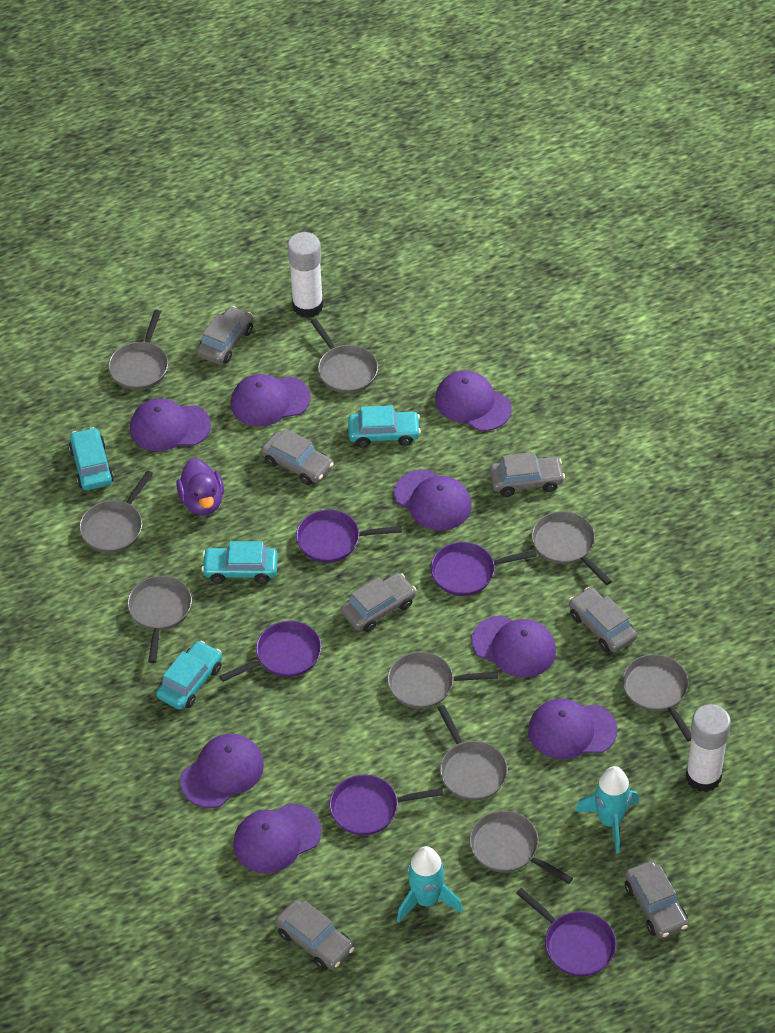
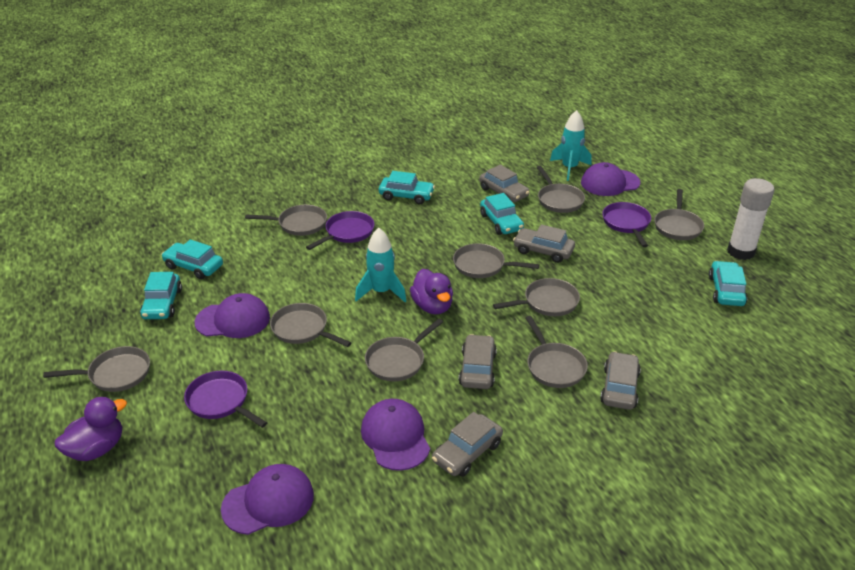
grey car: 7 -> 5
purple cap: 8 -> 4
purple duck: 1 -> 2
purple pan: 5 -> 3
turquoise car: 4 -> 5
white glue stick: 2 -> 1

